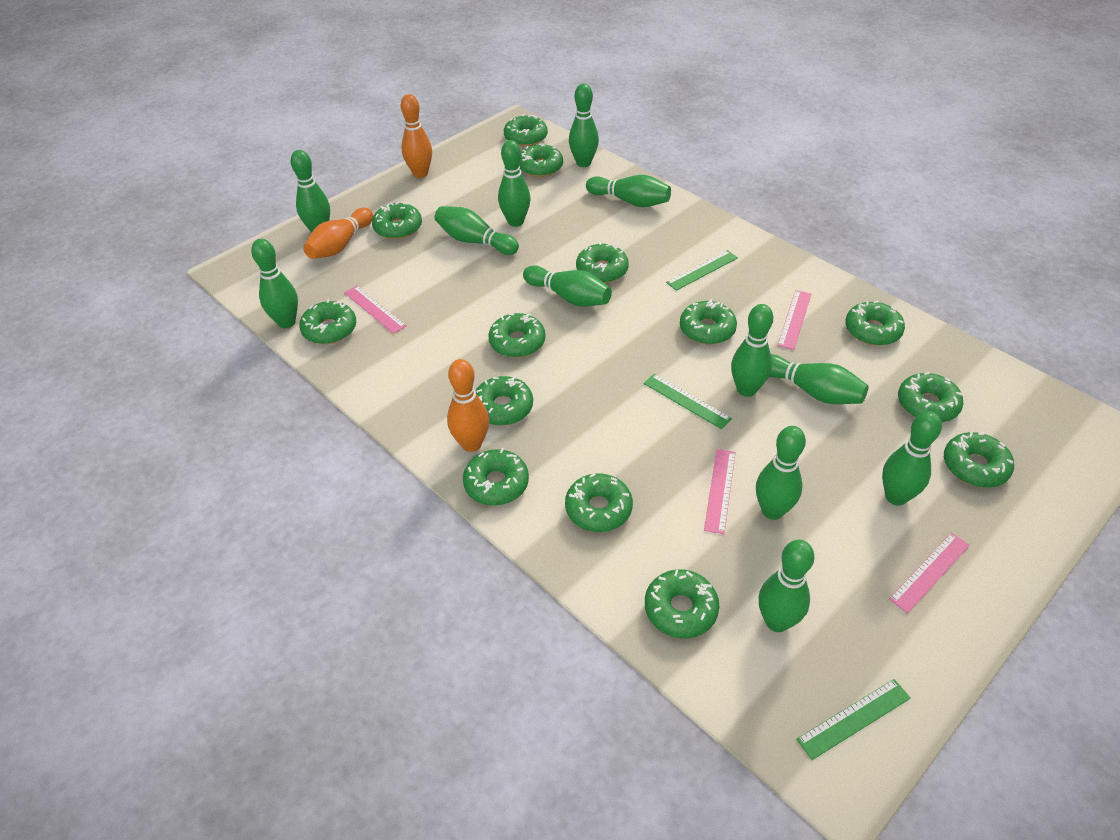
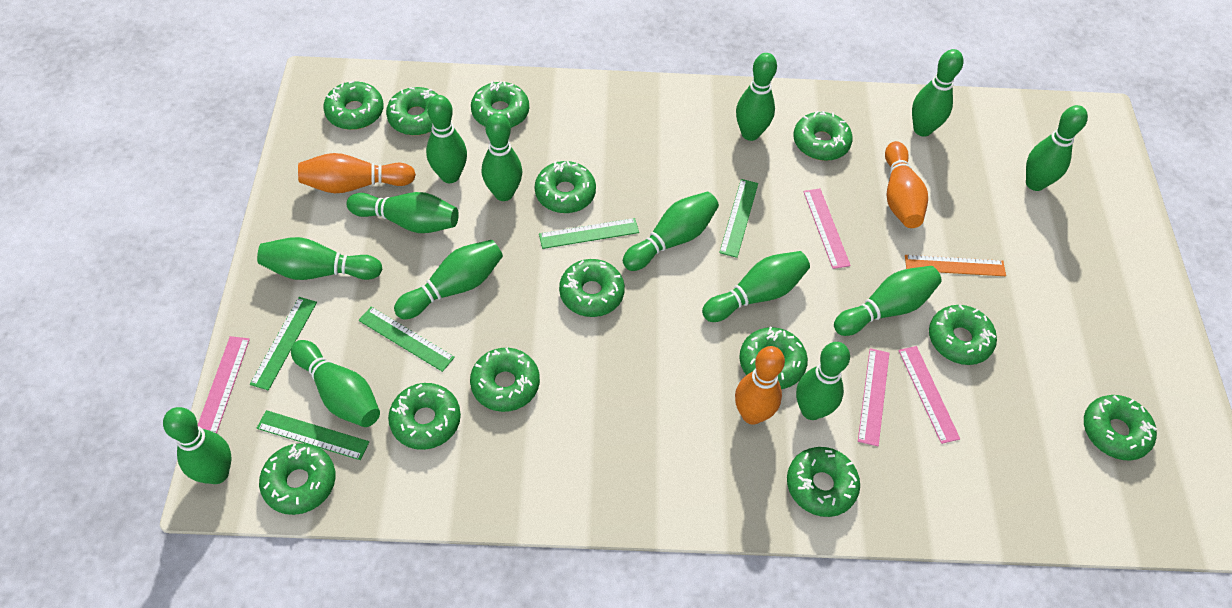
green bowling pin: 12 -> 14
green donut: 14 -> 13
green ruler: 3 -> 5
orange ruler: 0 -> 1

